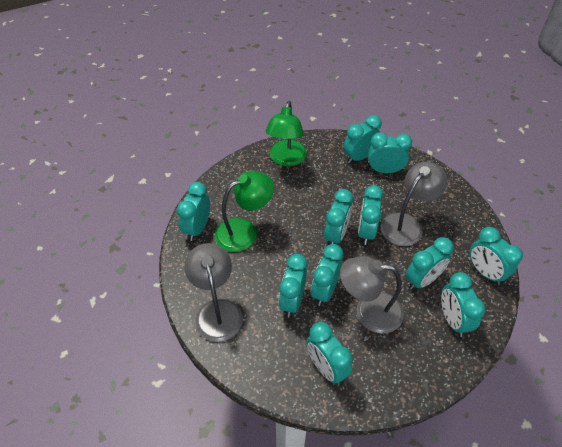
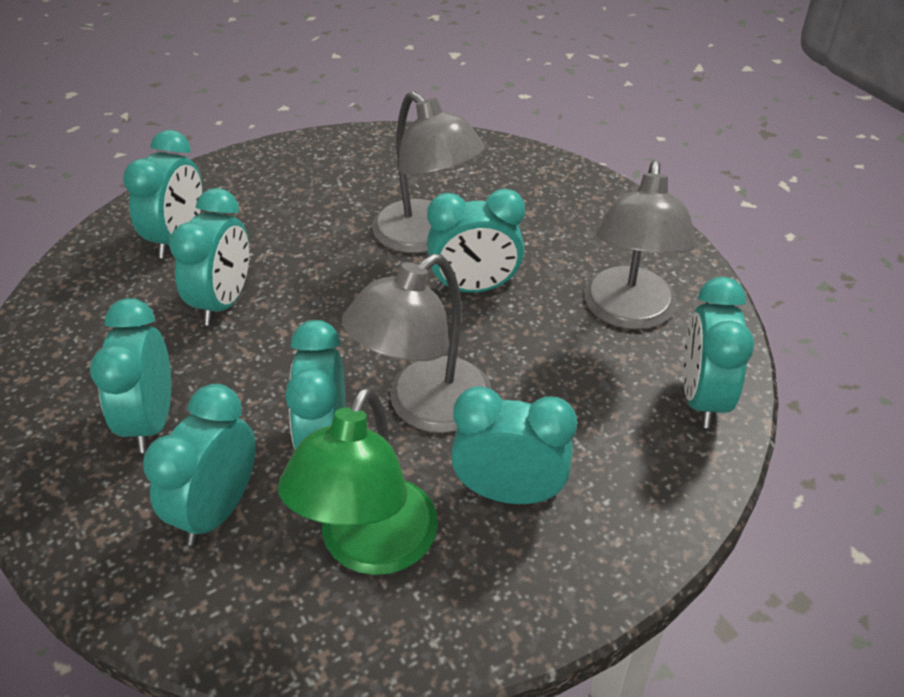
green lamp: 2 -> 1
turquoise clock: 11 -> 8

